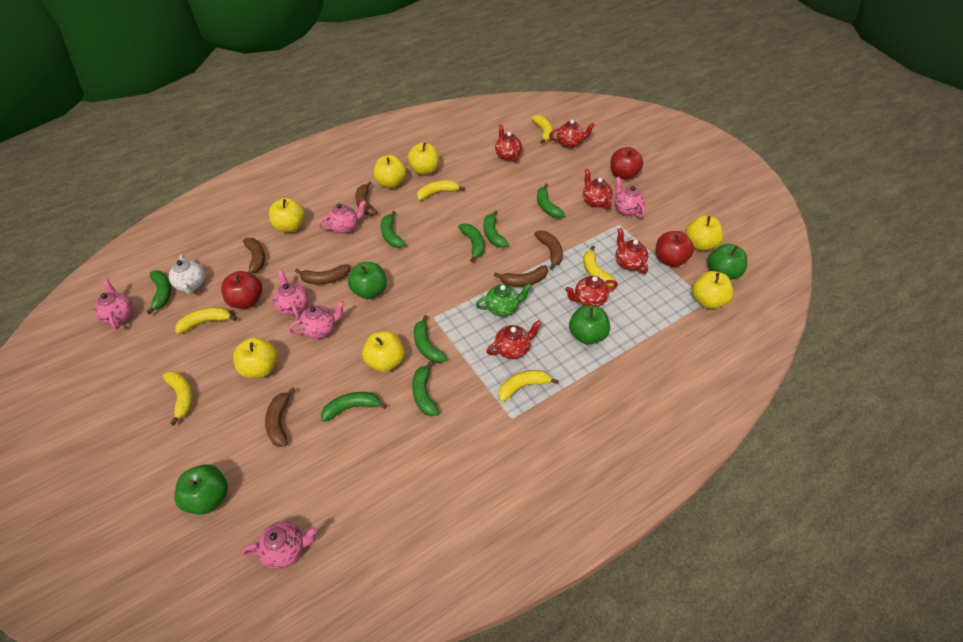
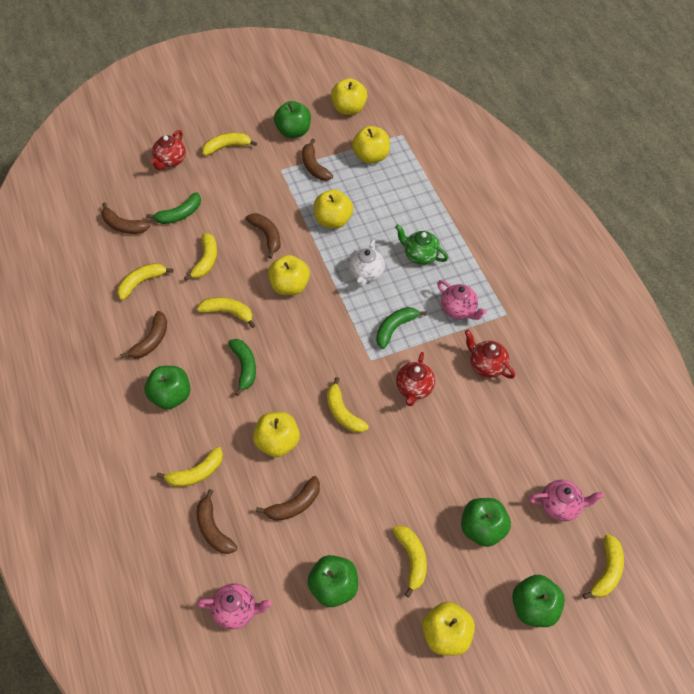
green apple: 4 -> 5
green banana: 8 -> 3
pink teapot: 6 -> 3
red apple: 3 -> 0
red teapot: 6 -> 3
yellow apple: 7 -> 6
yellow banana: 6 -> 8

